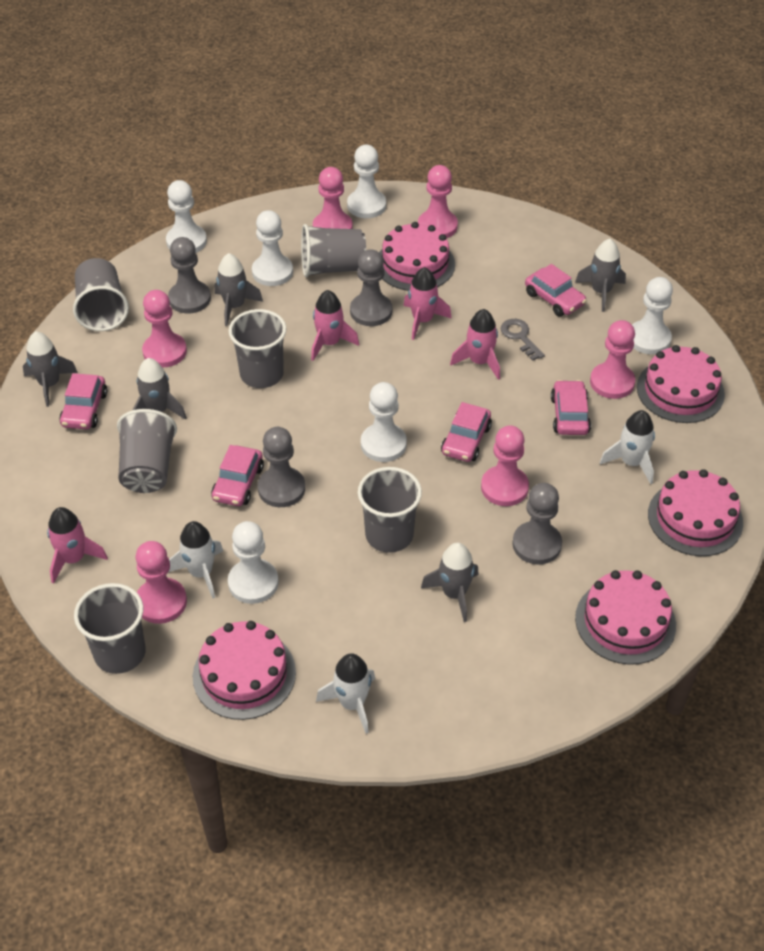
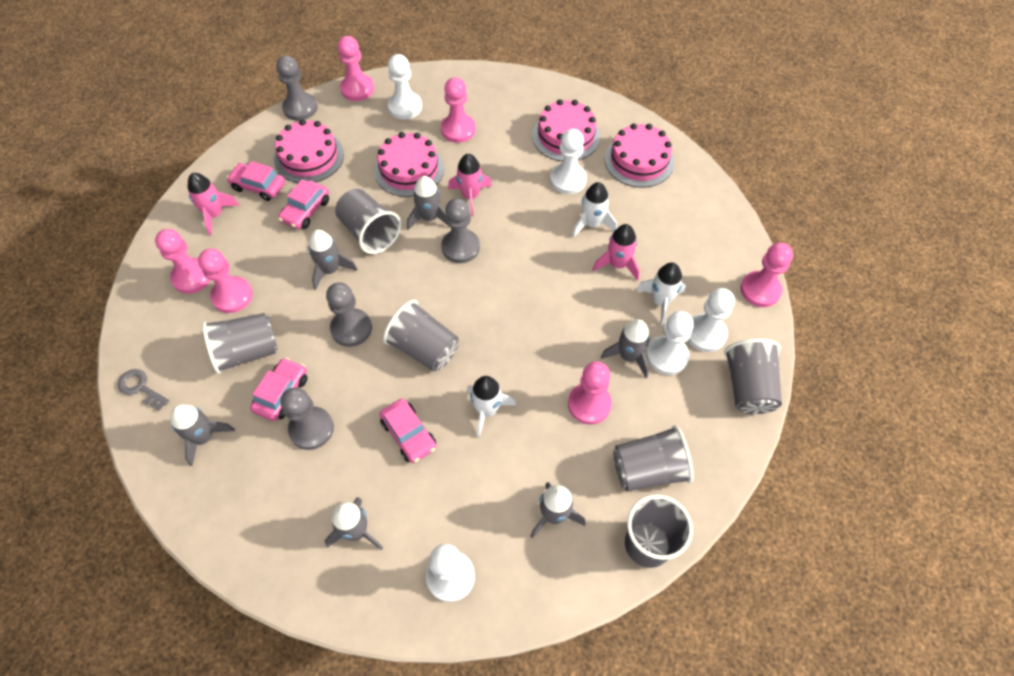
grey rocket: 5 -> 6
pink cake: 5 -> 4
pink car: 5 -> 4
pink rocket: 4 -> 3
white pawn: 6 -> 5

